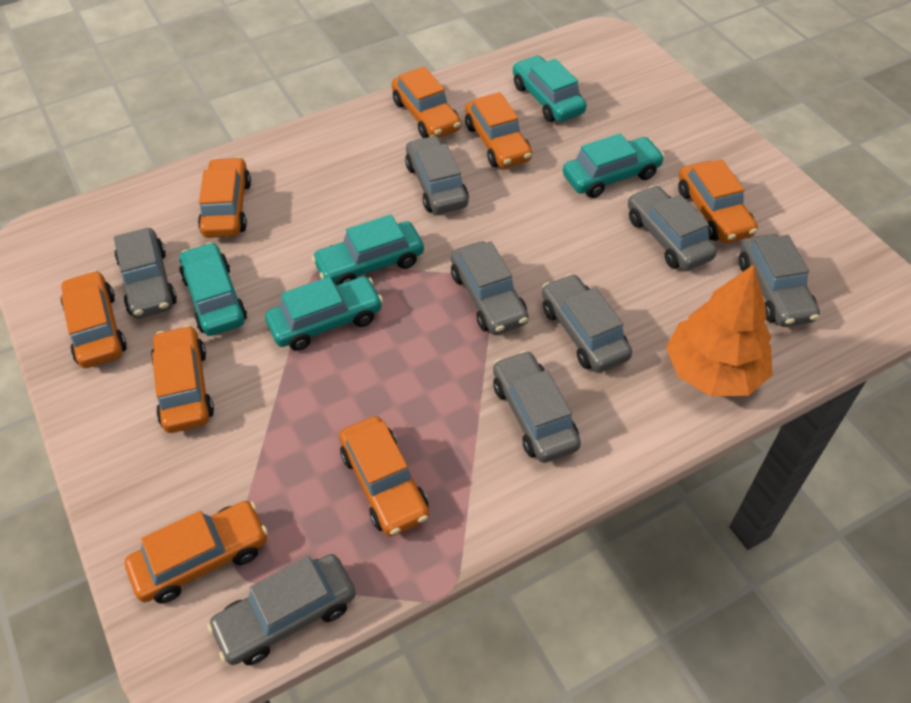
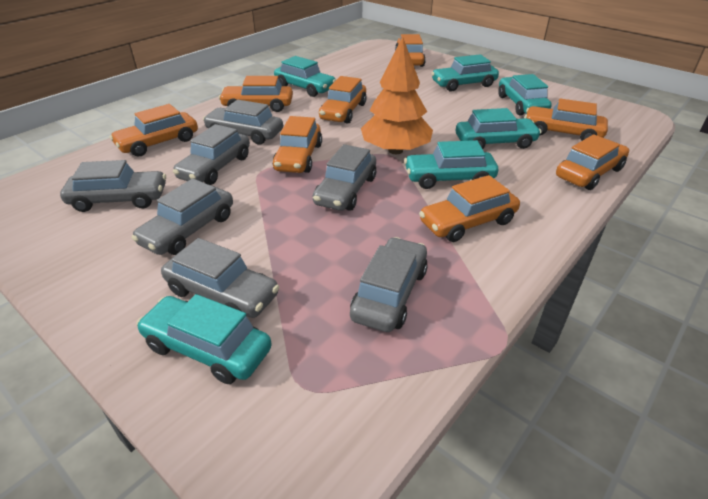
grey car: 8 -> 7
turquoise car: 5 -> 6

